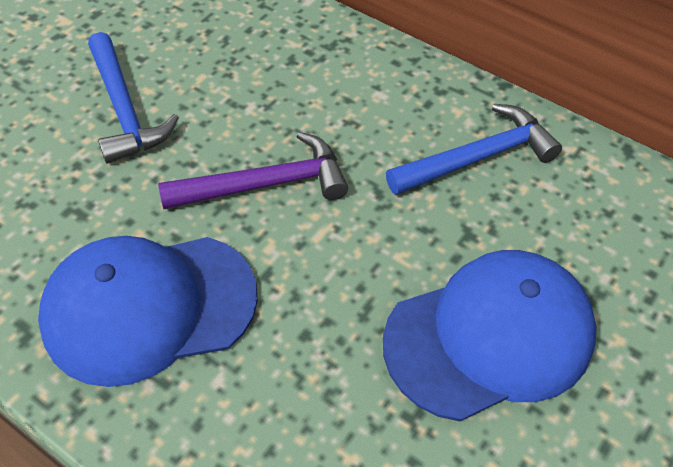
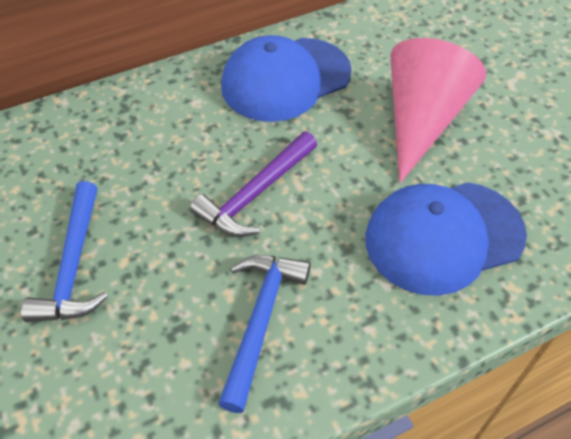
pink cone: 0 -> 1

